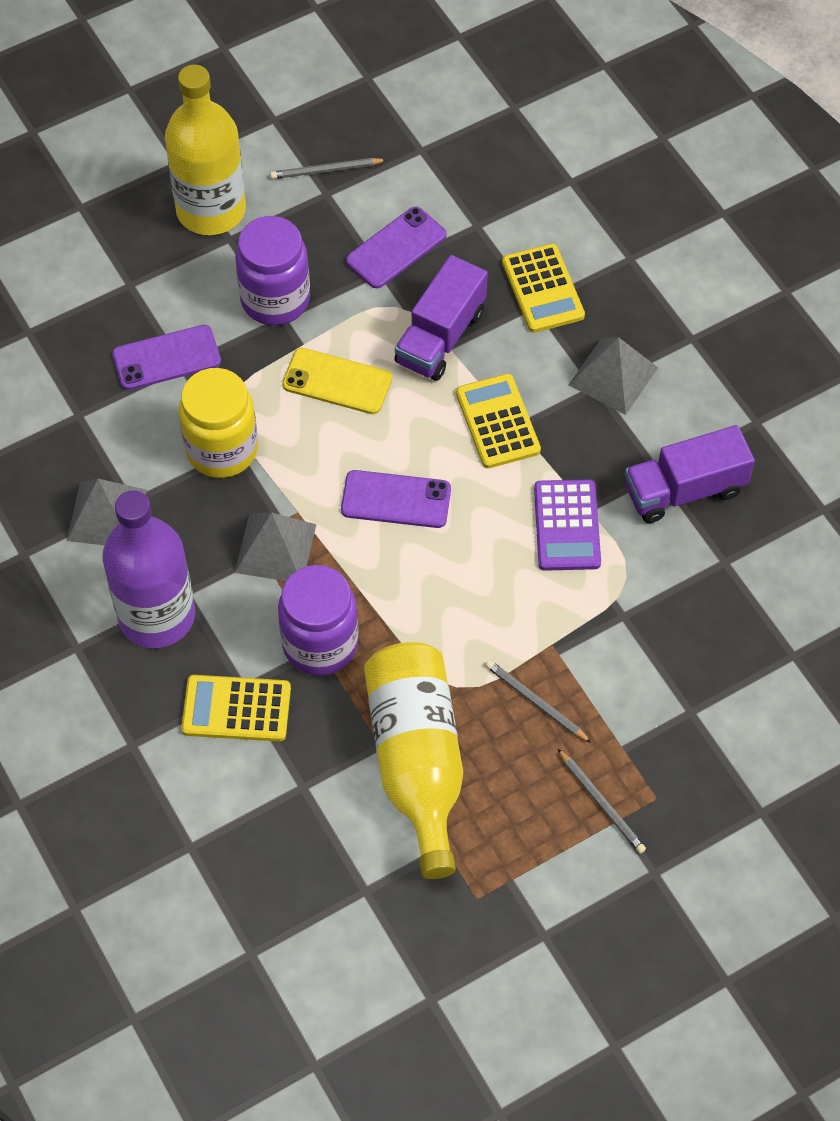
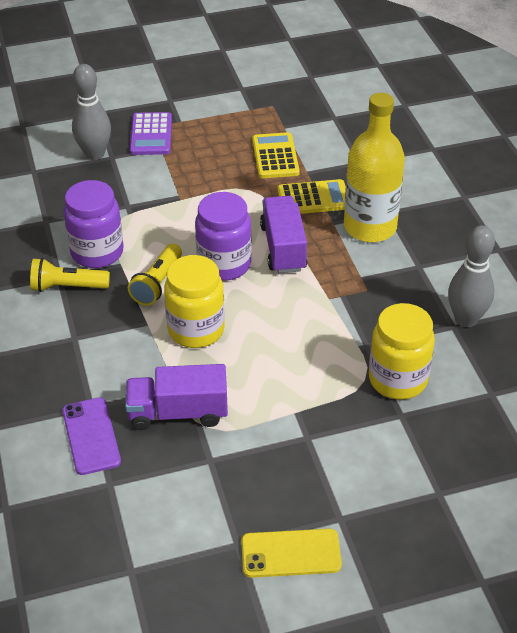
grey bowling pin: 0 -> 2
grey pencil: 3 -> 0
grey pyramid: 3 -> 0
purple bottle: 1 -> 0
purple phone: 3 -> 1
yellow bottle: 2 -> 1
yellow calculator: 3 -> 2
yellow flashlight: 0 -> 2
yellow jar: 1 -> 2

